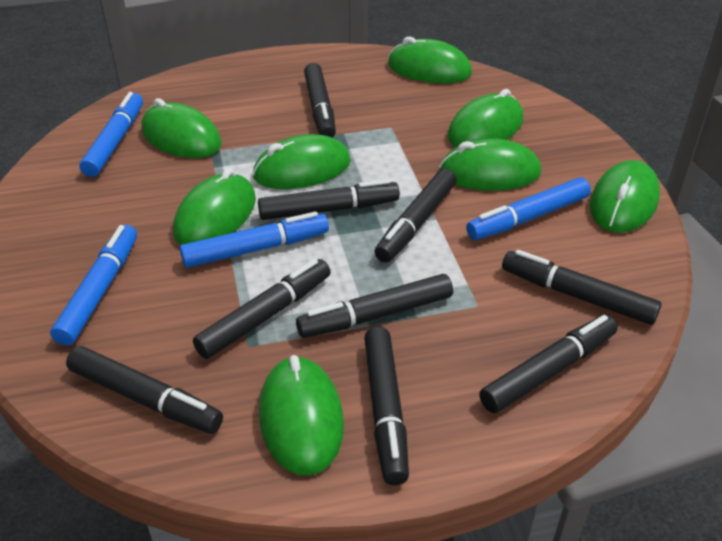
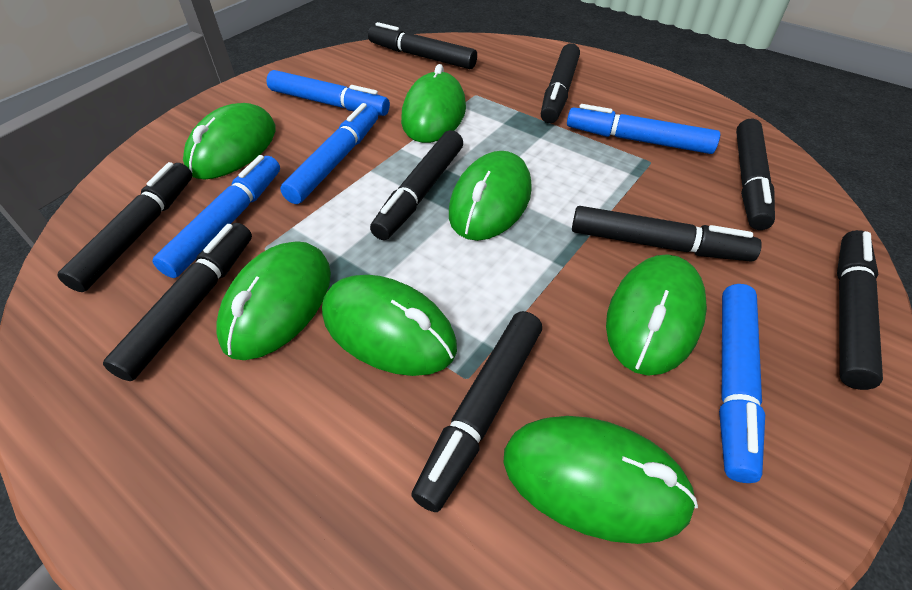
blue marker: 4 -> 5
green mouse: 8 -> 7

